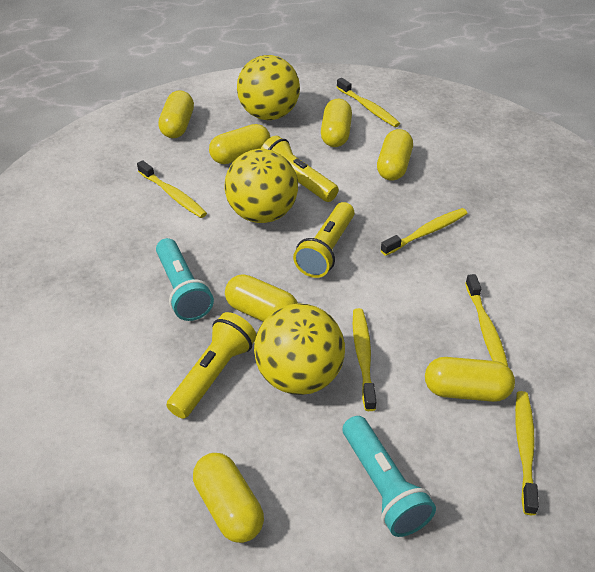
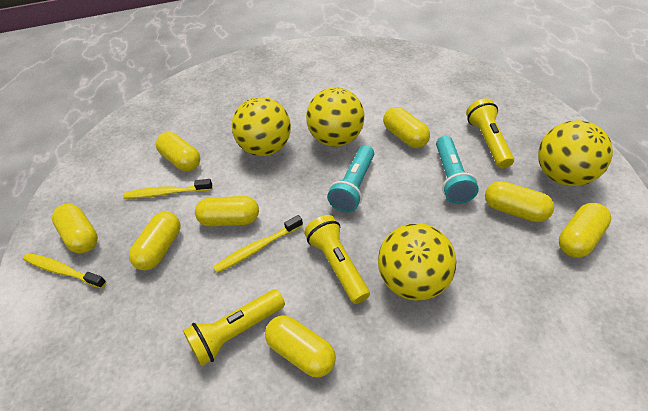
yellow ball: 3 -> 4
yellow capsule: 7 -> 8
yellow toothbrush: 6 -> 3

